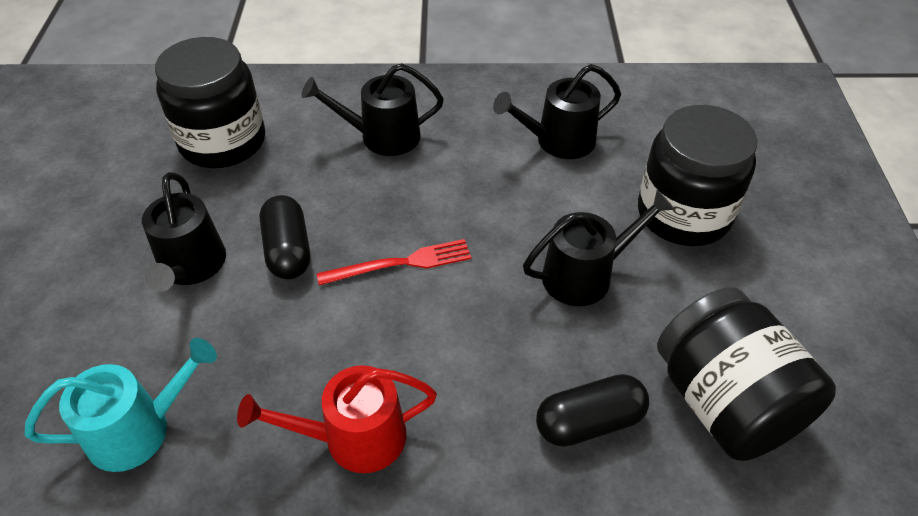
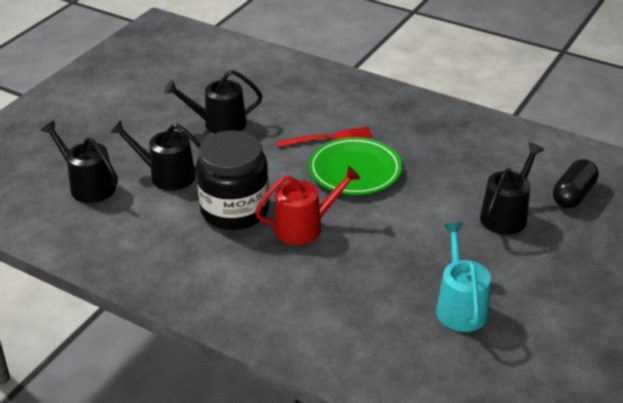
black capsule: 2 -> 1
black jar: 3 -> 1
green plate: 0 -> 1

